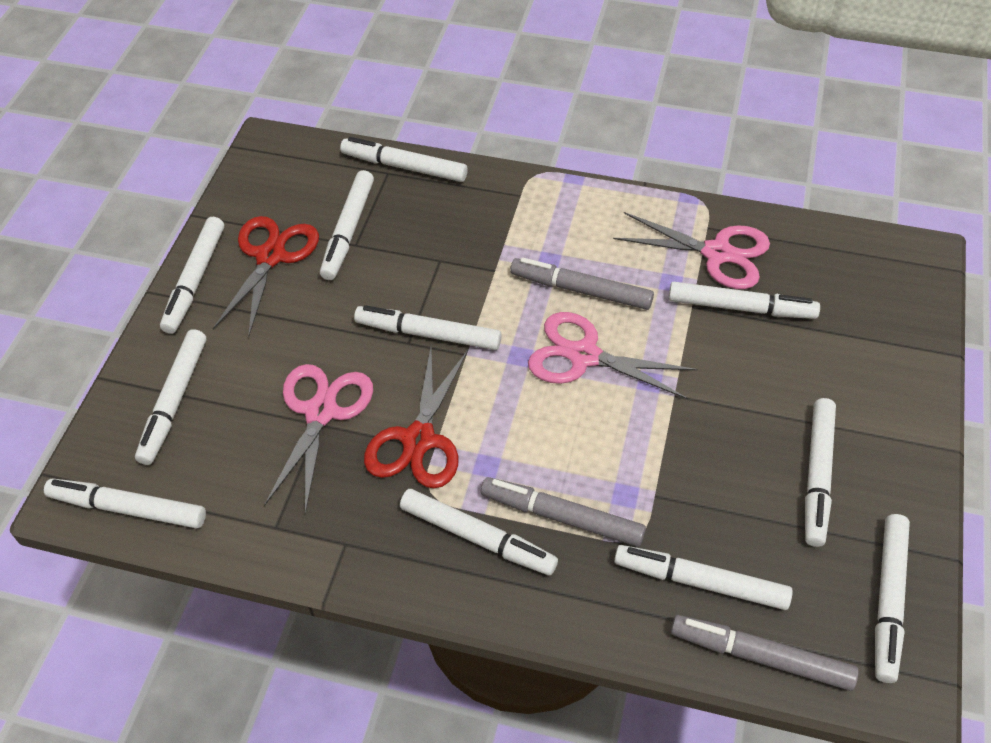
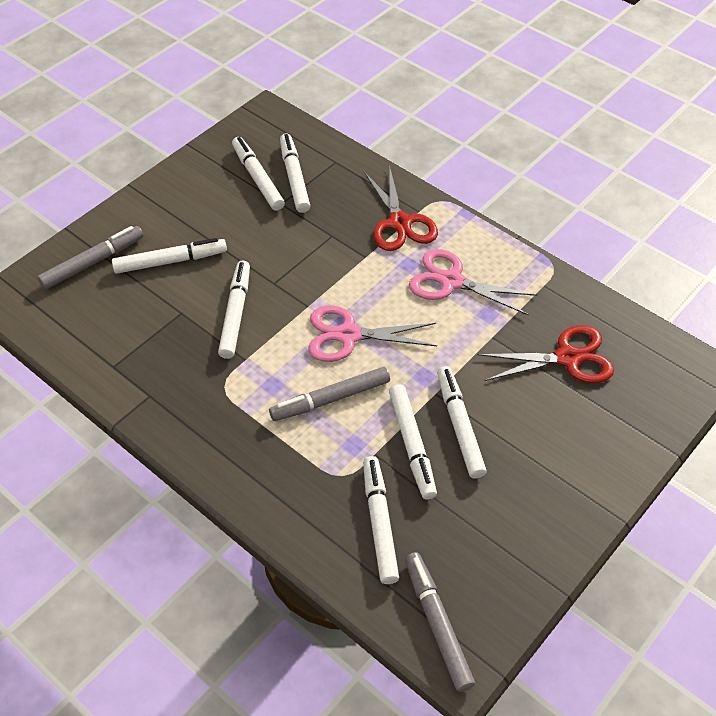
pink scissors: 3 -> 2
white marker: 11 -> 7

